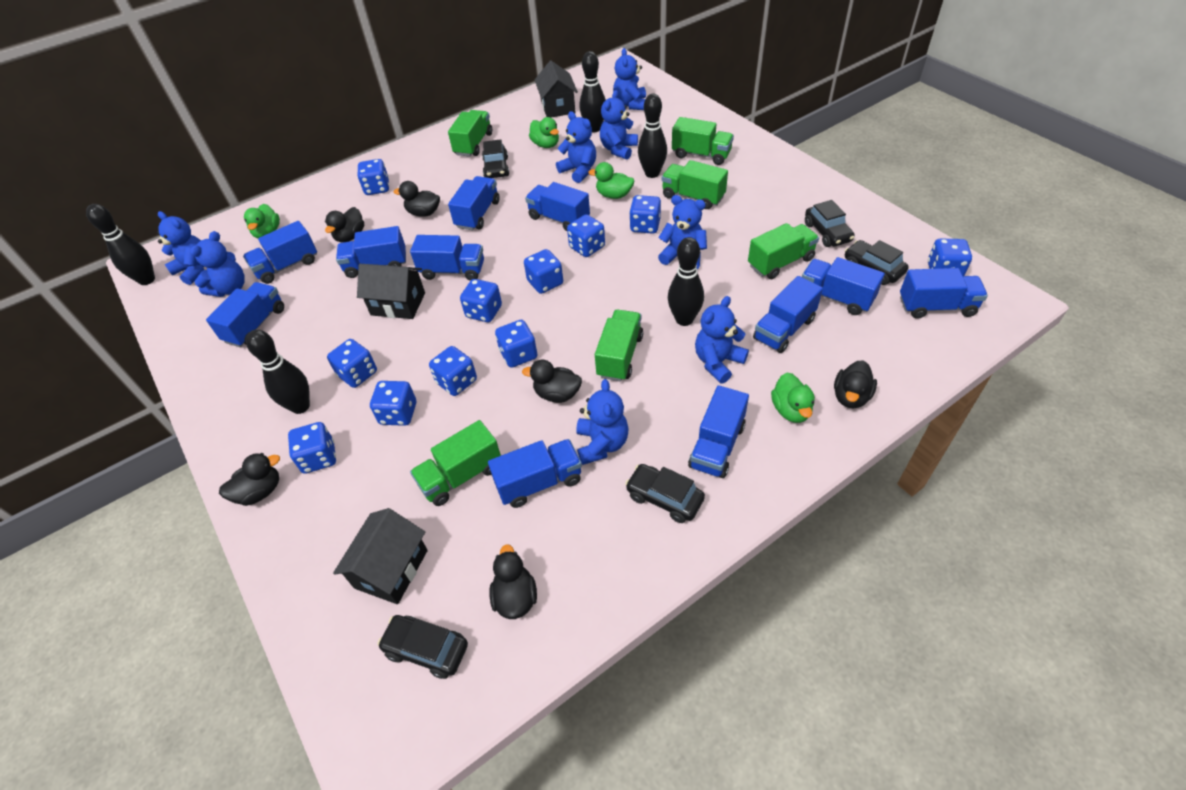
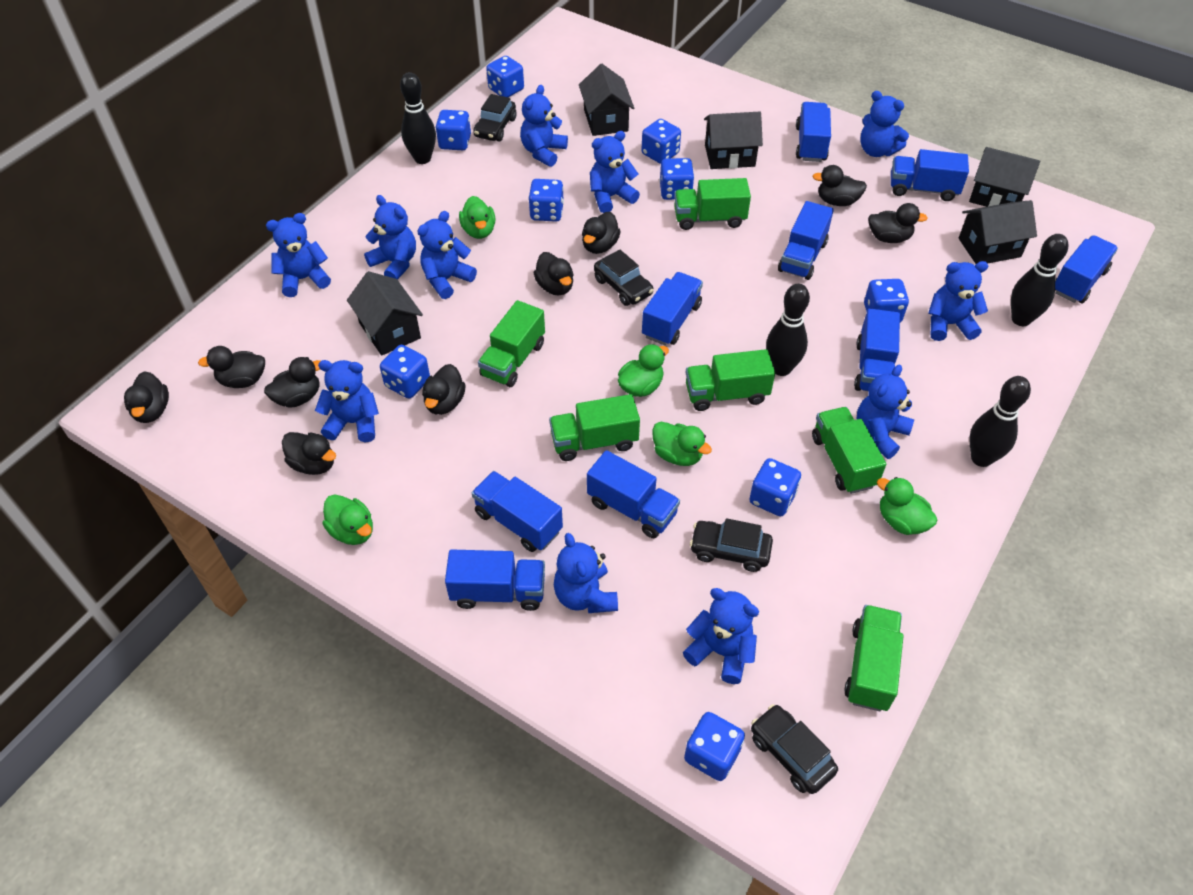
black bowling pin: 5 -> 4
black car: 5 -> 4
black duck: 6 -> 9
black house: 3 -> 5
blue dice: 11 -> 9
blue teddy bear: 8 -> 11
blue truck: 11 -> 9
green duck: 4 -> 5

